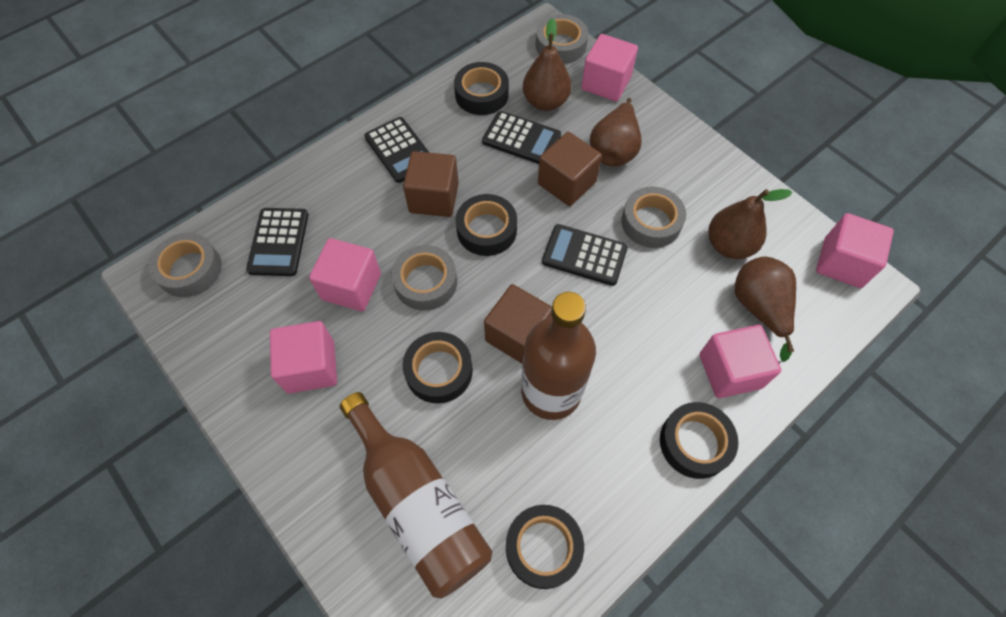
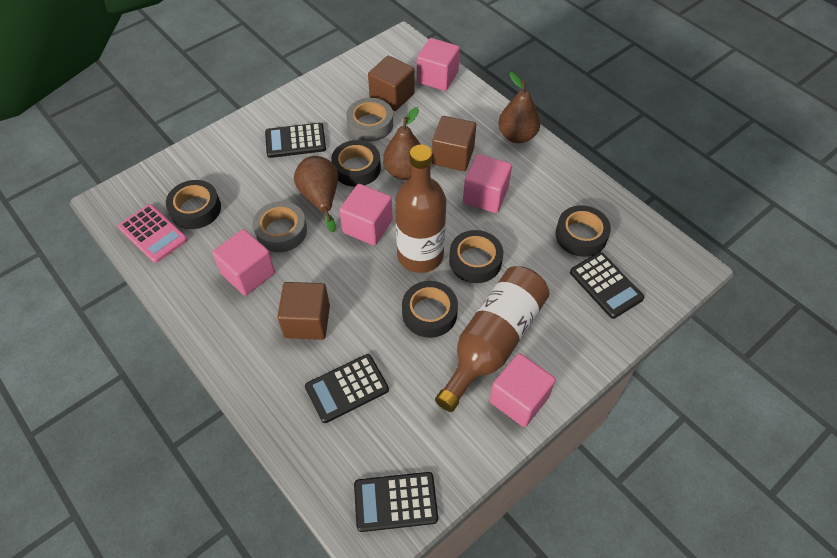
brown pear: 4 -> 3
grey tape: 4 -> 2
pink calculator: 0 -> 1

